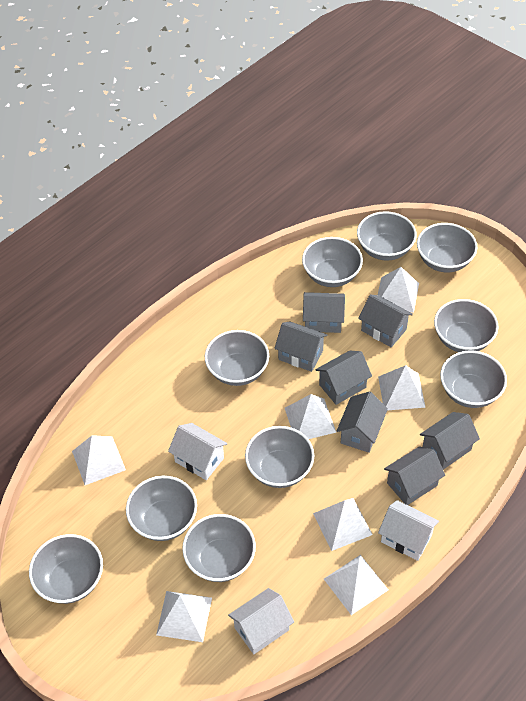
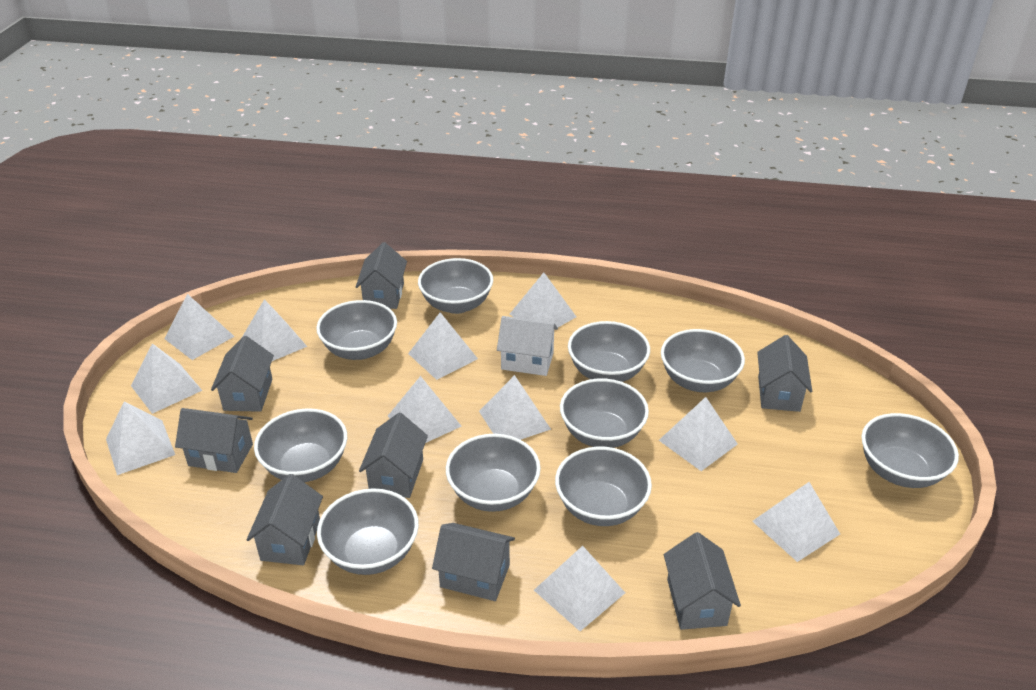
grey house: 7 -> 8
white house: 3 -> 1
white pyramid: 7 -> 11

